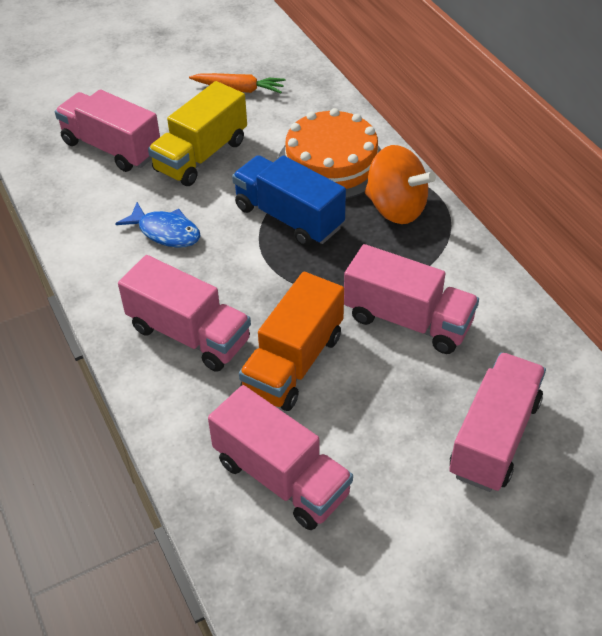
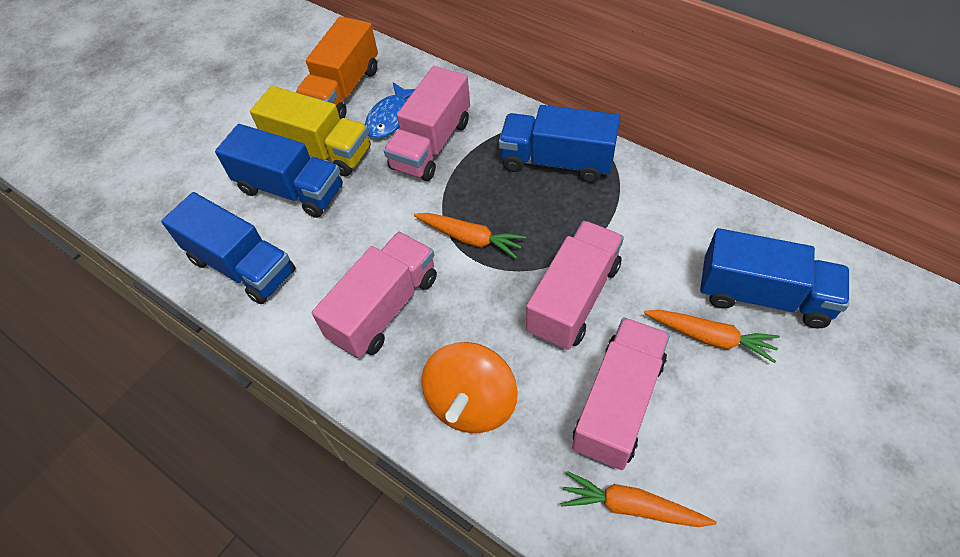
blue truck: 1 -> 4
orange cake: 1 -> 0
orange carrot: 1 -> 3
pink truck: 5 -> 4

